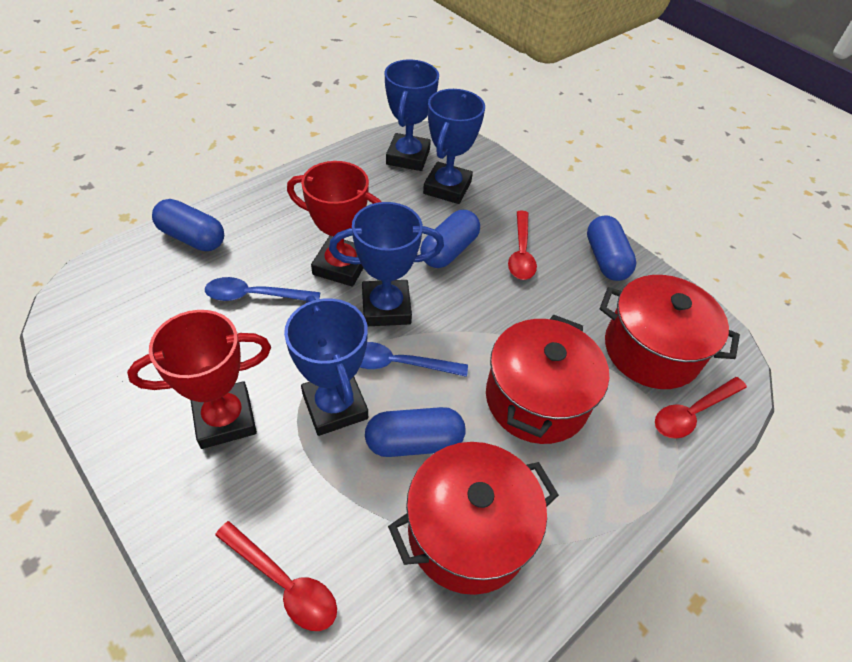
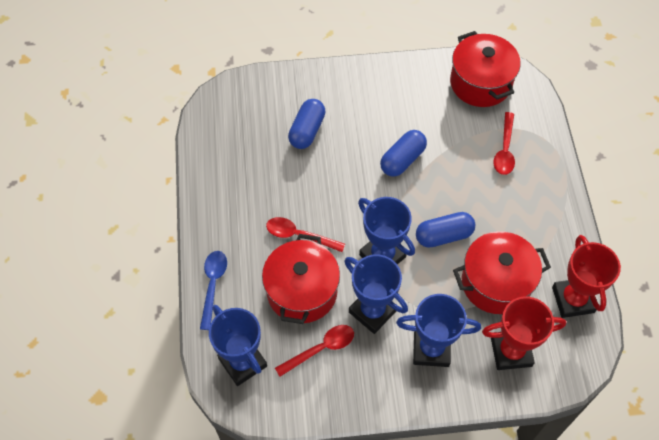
blue capsule: 4 -> 3
blue spoon: 2 -> 1

